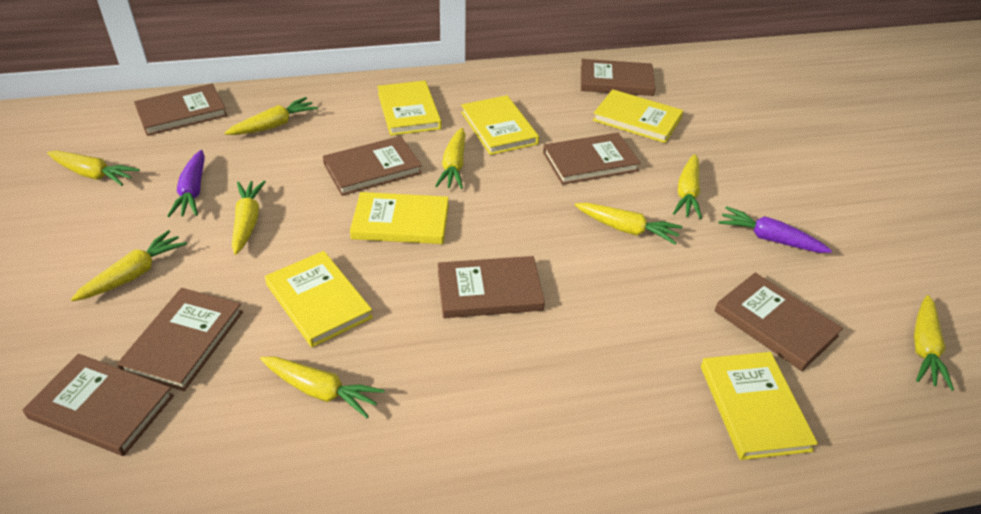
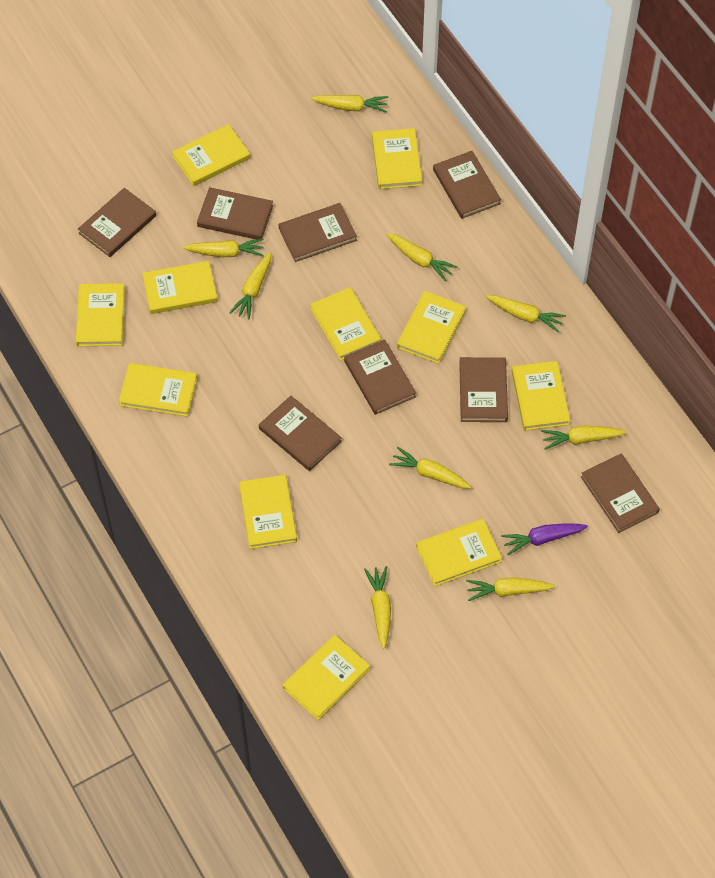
purple carrot: 2 -> 1
yellow book: 6 -> 11

